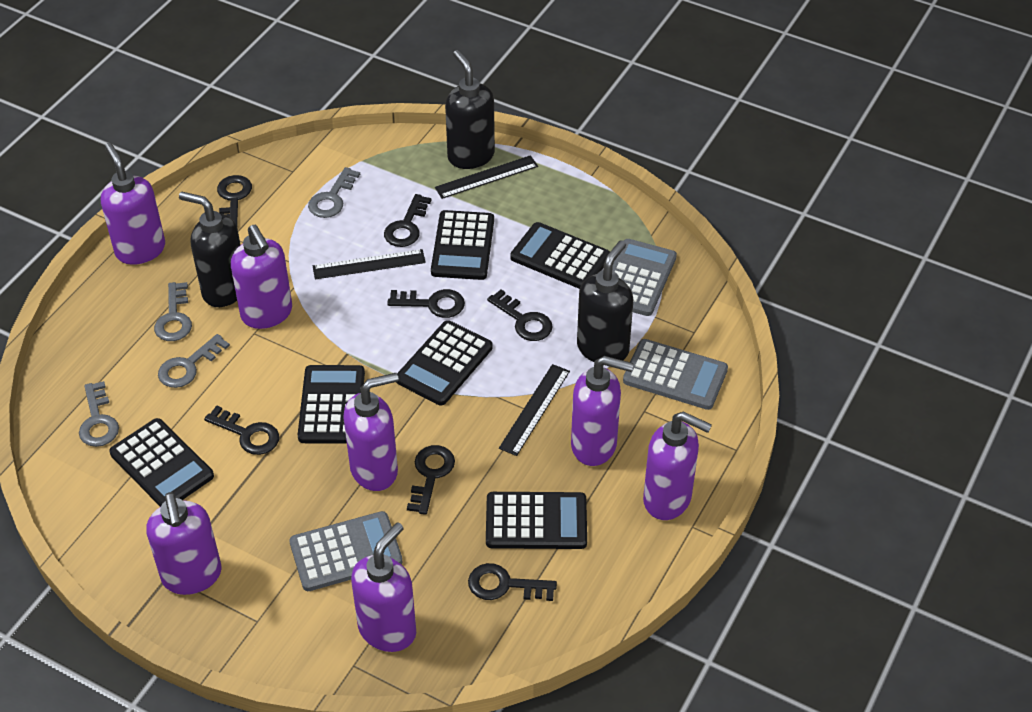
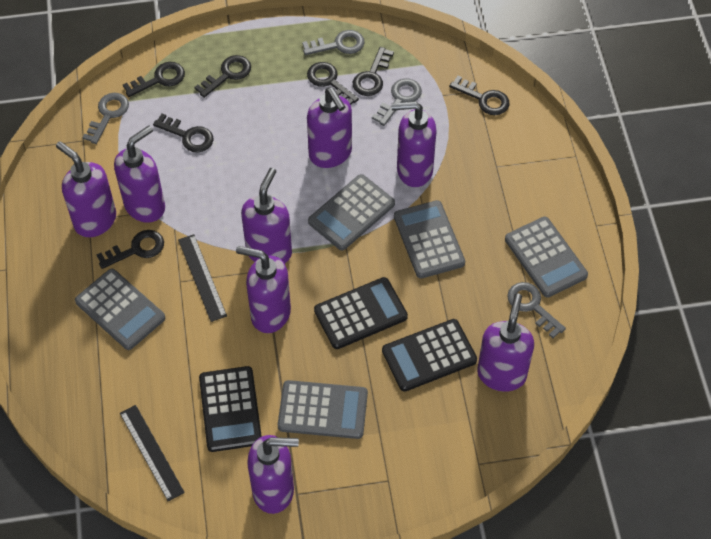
black calculator: 6 -> 3
black ruler: 3 -> 2
black soap dispenser: 3 -> 0
grey calculator: 3 -> 5
purple soap dispenser: 7 -> 8

